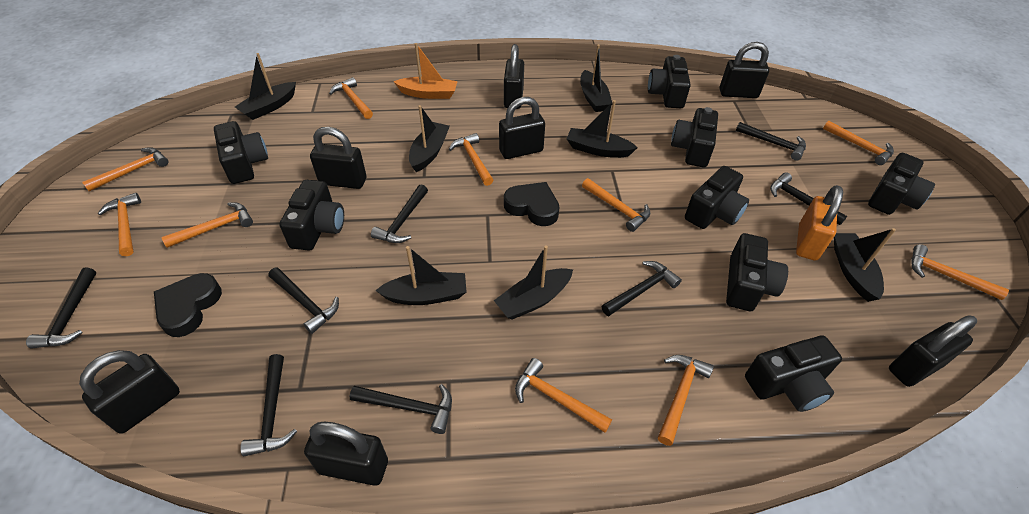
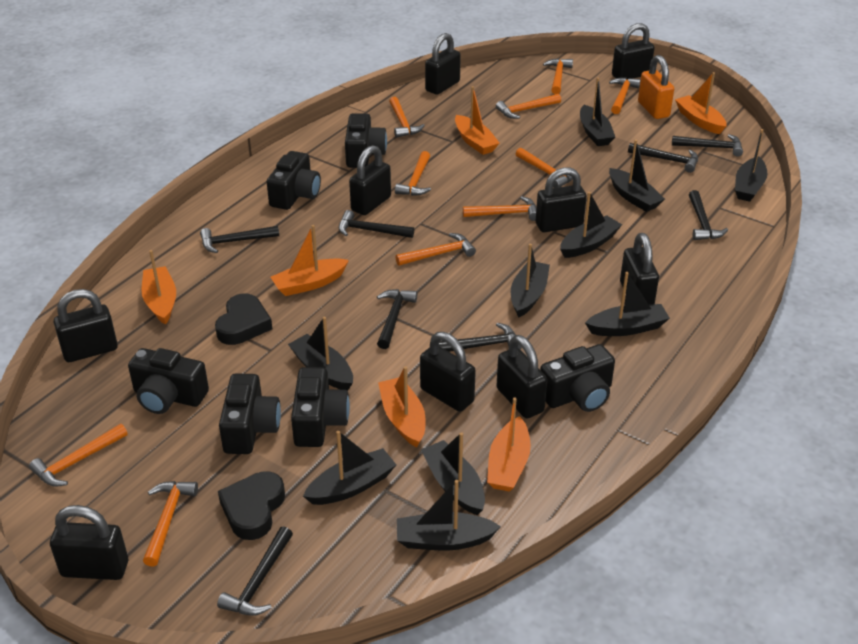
black boat: 7 -> 10
black camera: 8 -> 6
black padlock: 7 -> 9
orange boat: 1 -> 6

